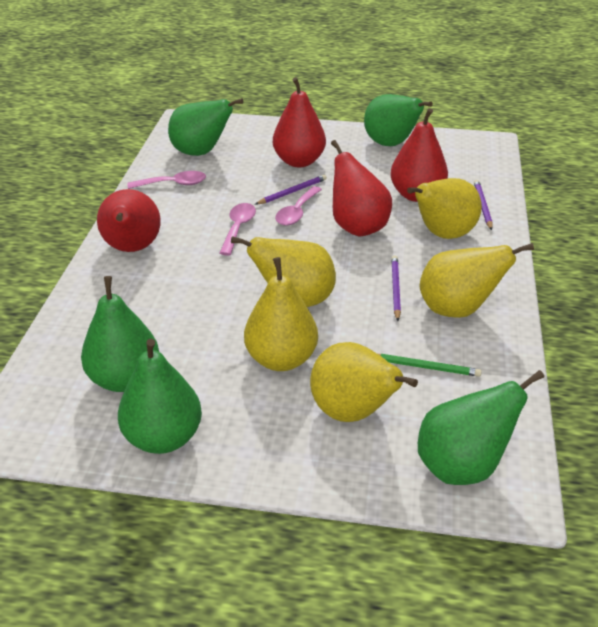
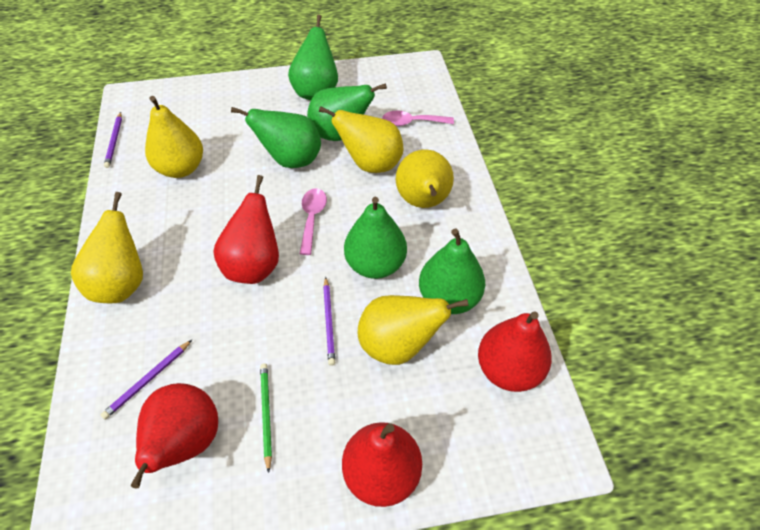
pink spoon: 3 -> 2

